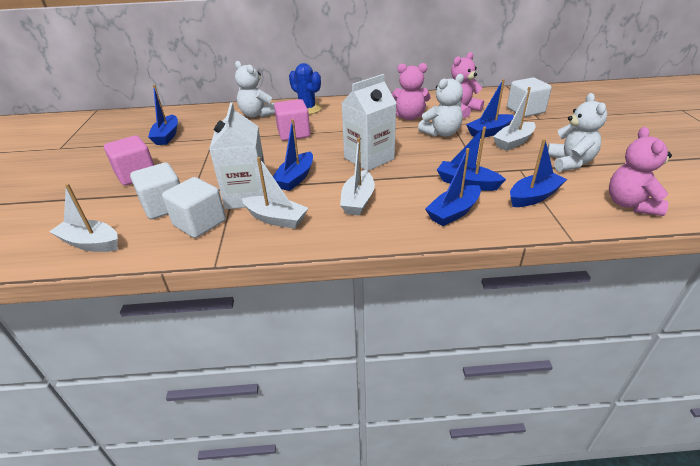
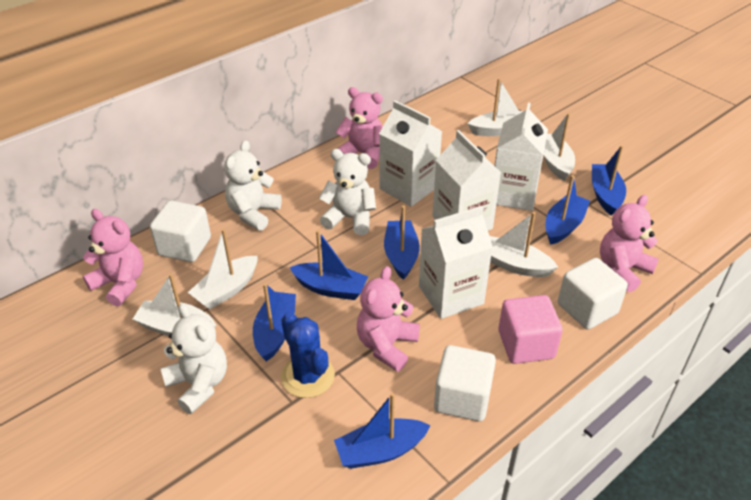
pink cube: 2 -> 1
pink teddy bear: 3 -> 4
white boat: 4 -> 5
white carton: 2 -> 4

